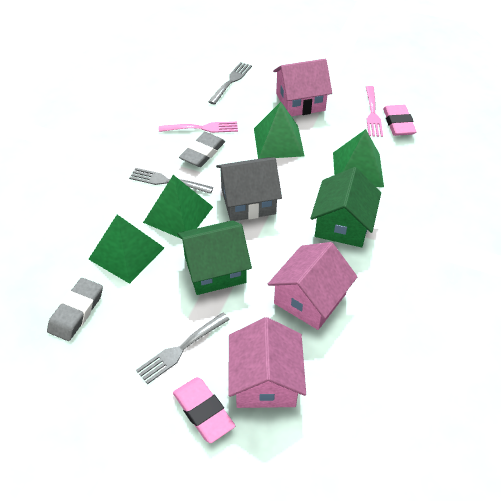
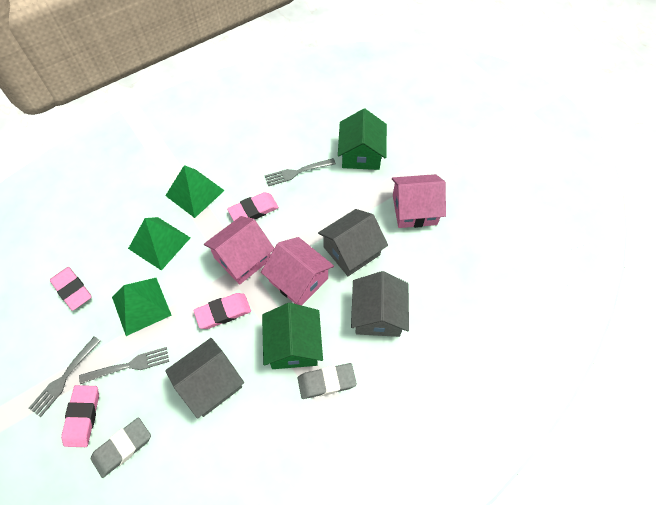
green pyramid: 4 -> 3
grey house: 1 -> 3
pink eraser: 2 -> 4
pink fork: 2 -> 0

